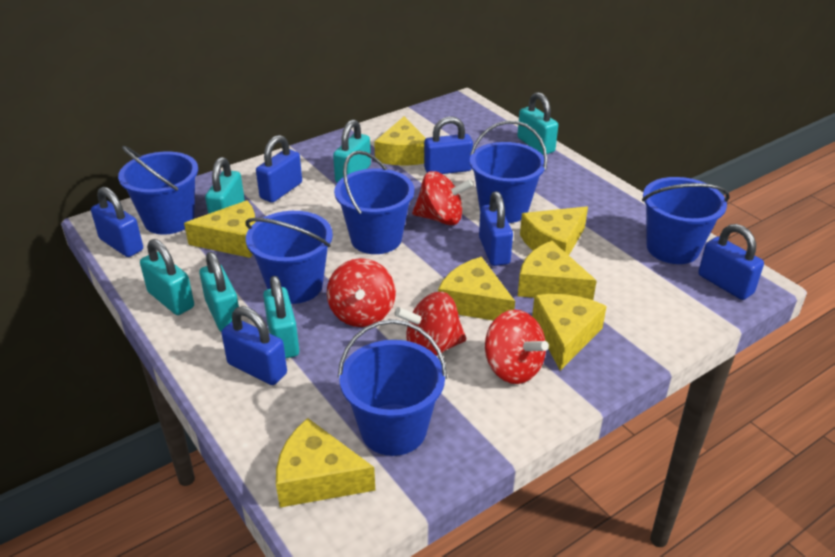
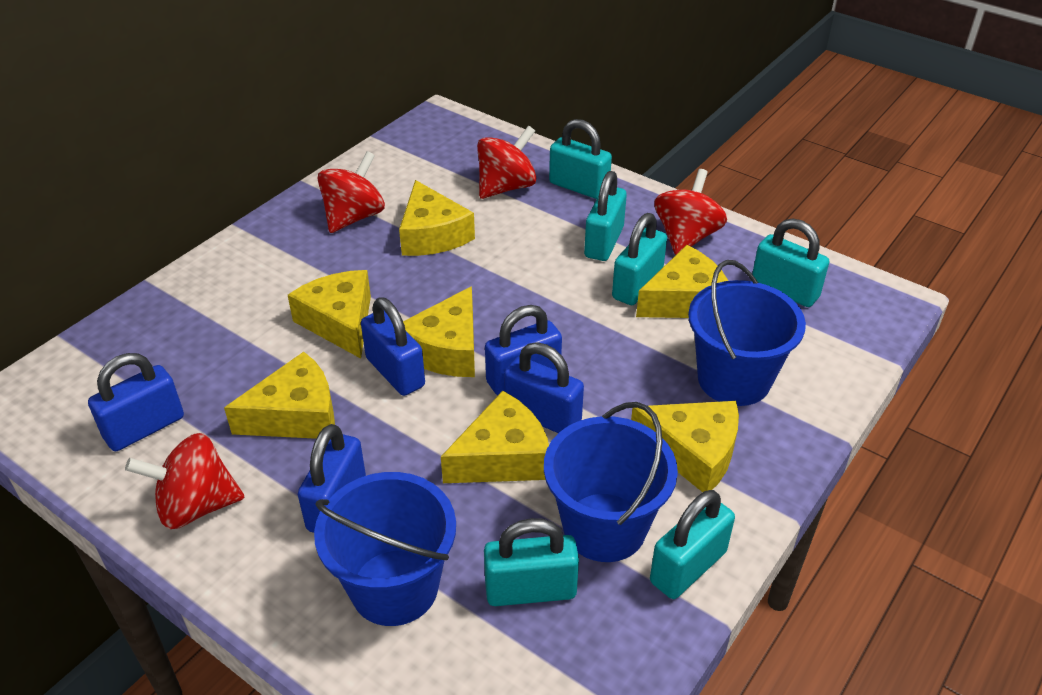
blue bucket: 6 -> 3
blue padlock: 6 -> 5

